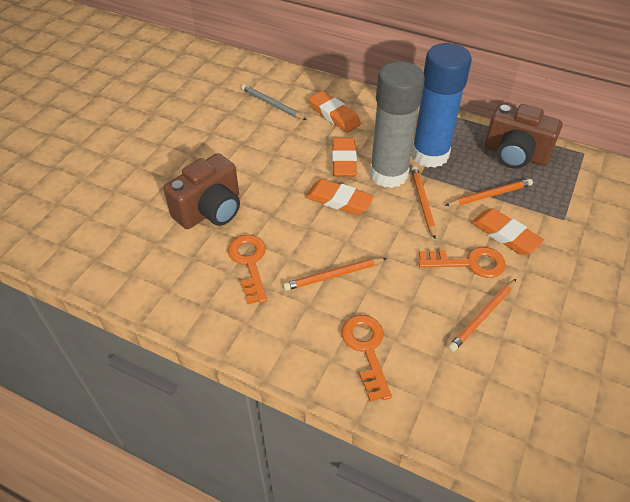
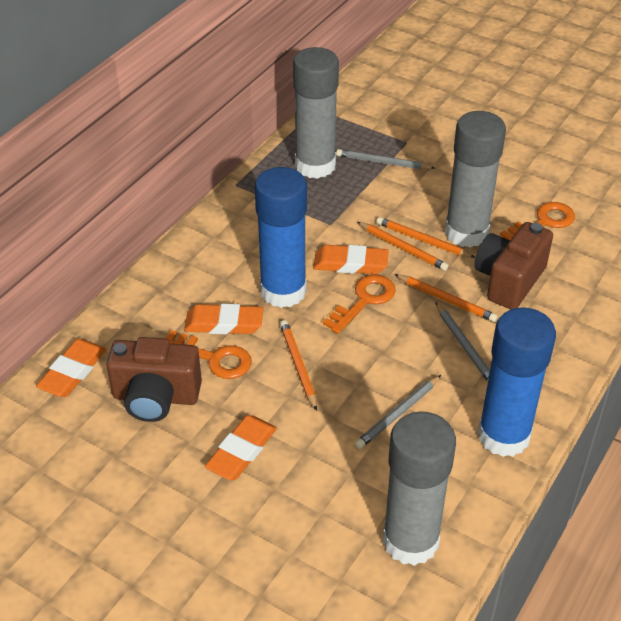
blue glue stick: 1 -> 2
grey glue stick: 1 -> 3
grey pencil: 1 -> 3

